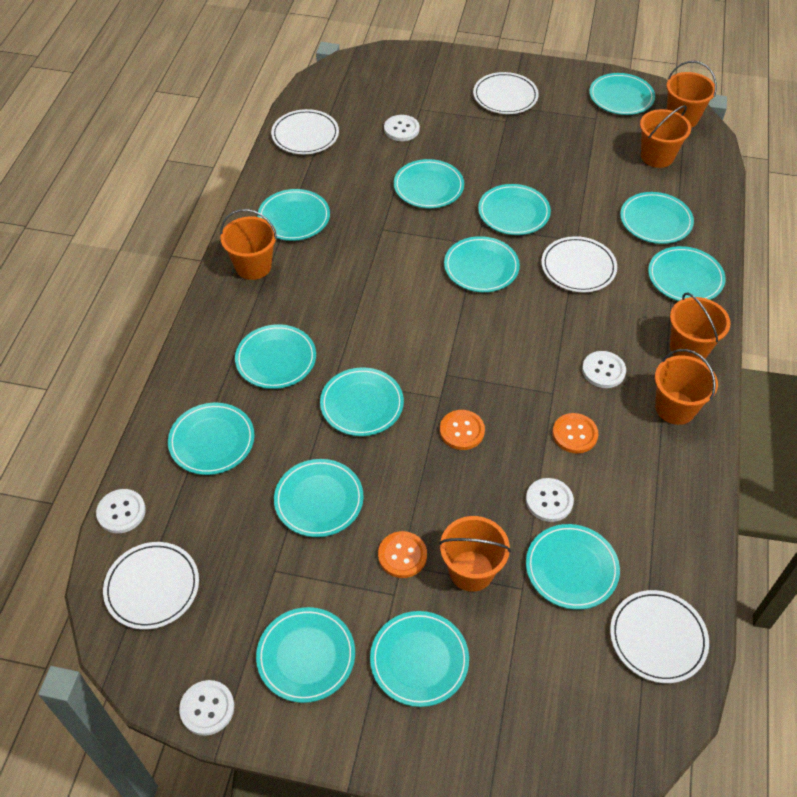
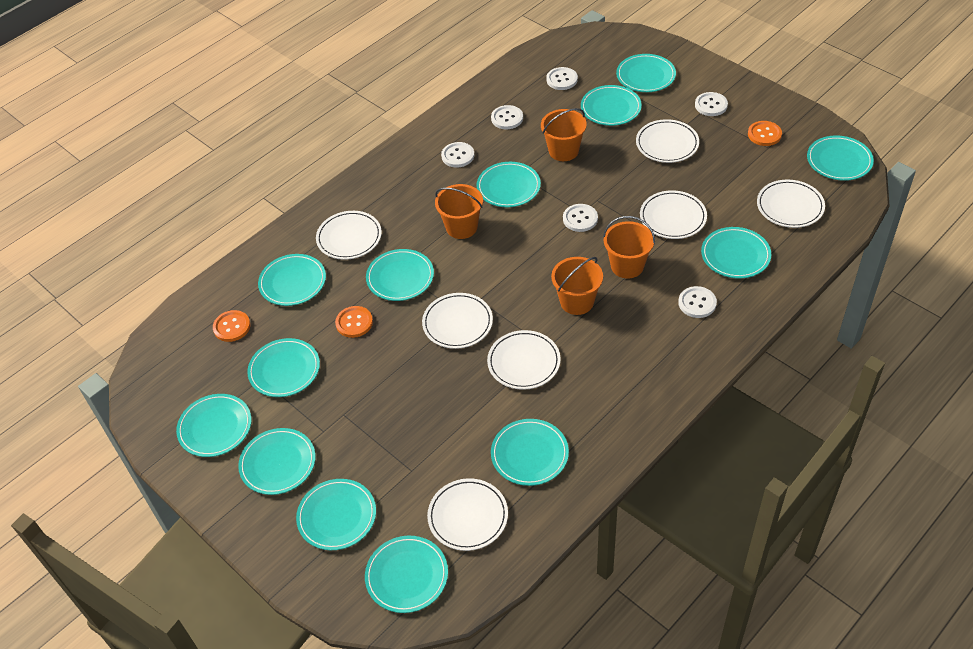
orange bucket: 6 -> 4
turquoise plate: 14 -> 13
white button: 5 -> 6
white plate: 5 -> 7

